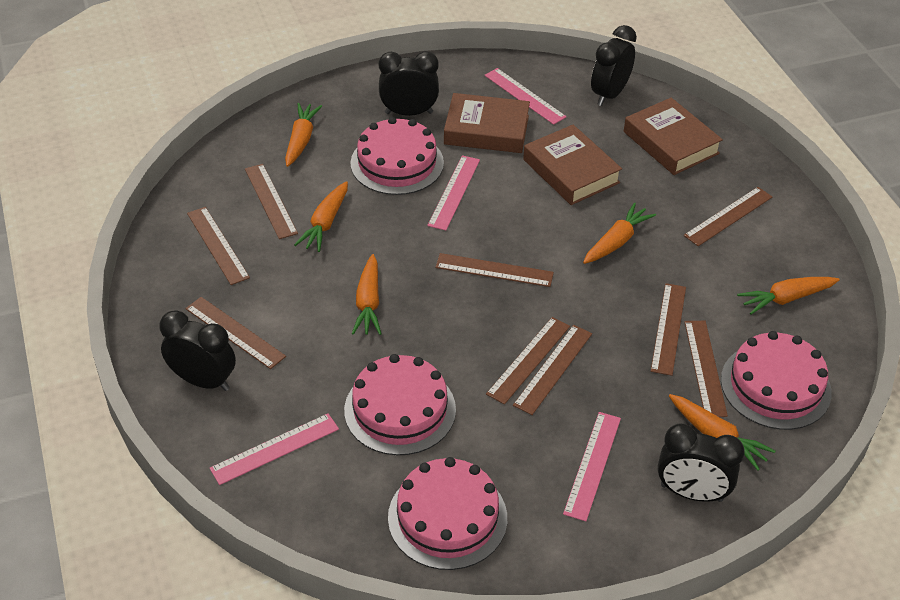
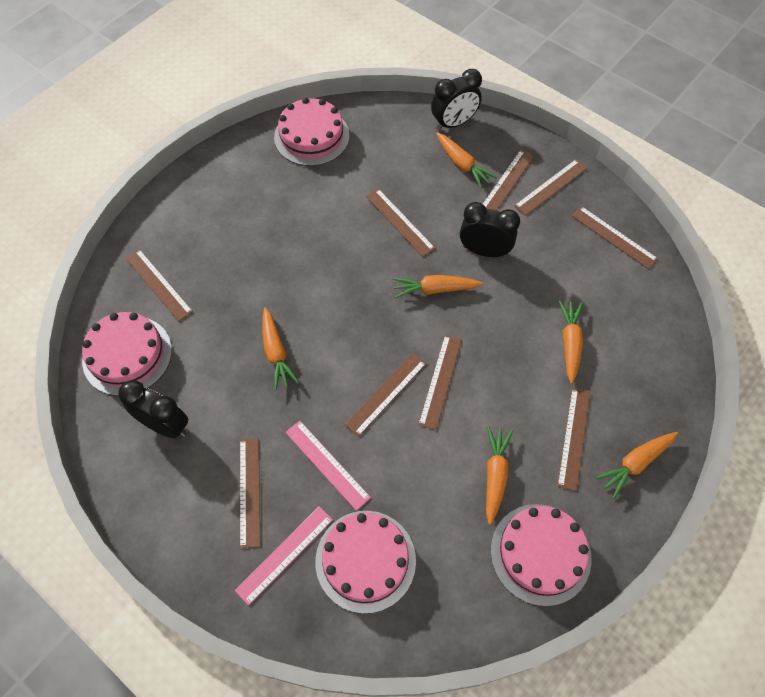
black clock: 4 -> 3
brown book: 3 -> 0
pink ruler: 4 -> 2

